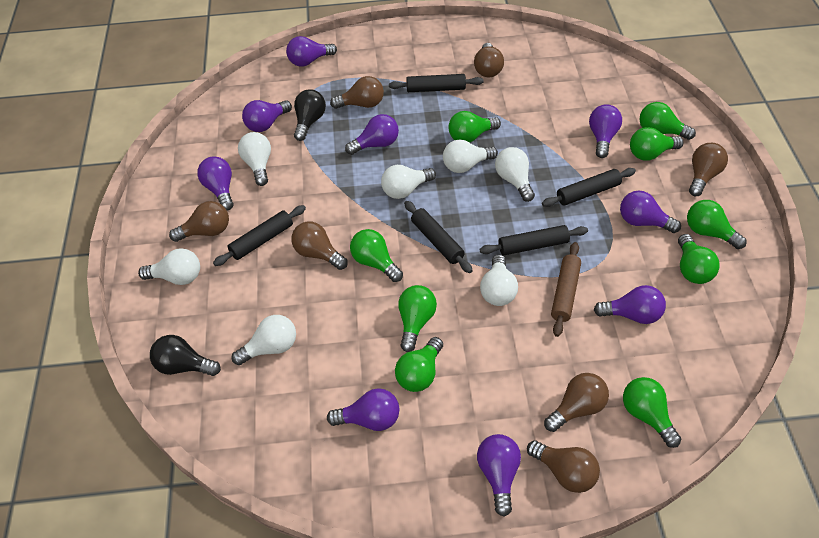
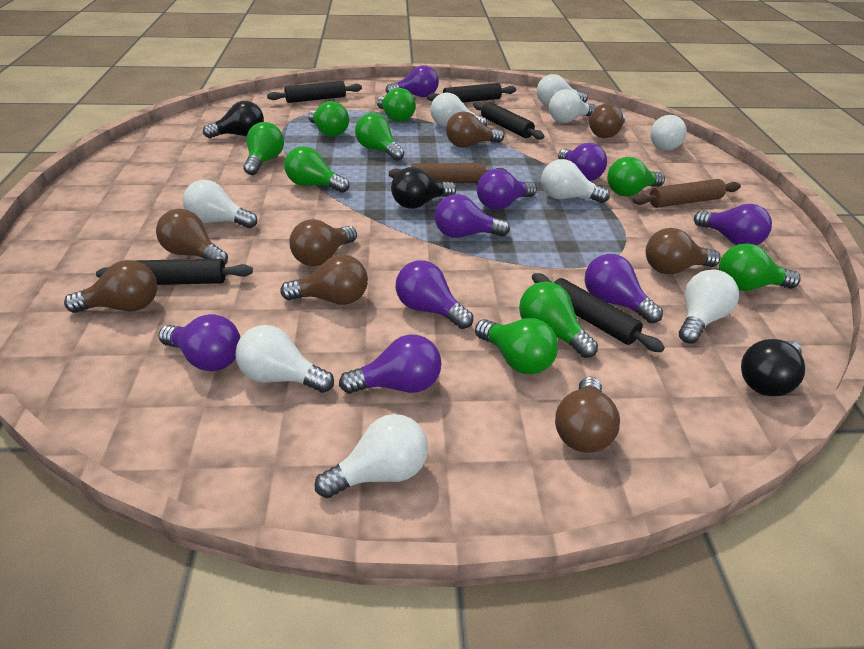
black light bulb: 2 -> 3
brown light bulb: 7 -> 8
brown rolling pin: 1 -> 2
white light bulb: 7 -> 9

